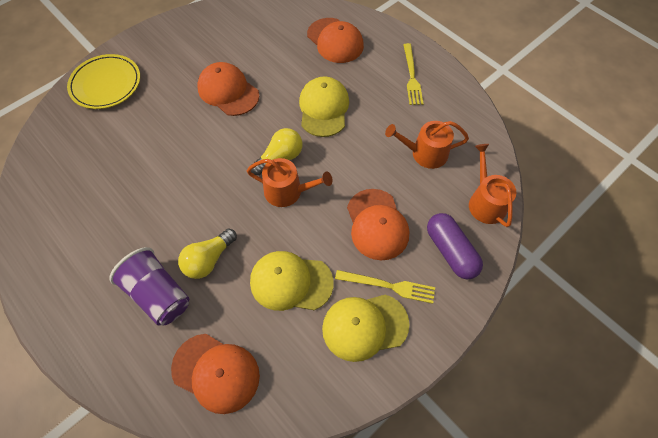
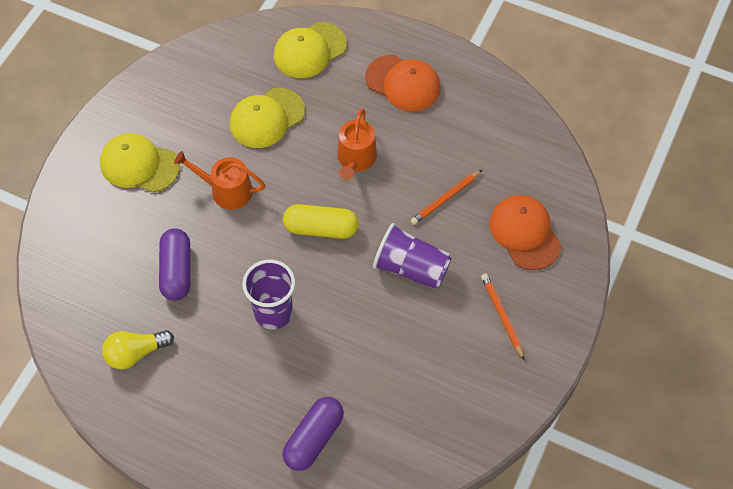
orange cap: 4 -> 2
orange pencil: 0 -> 2
orange watering can: 3 -> 2
purple capsule: 1 -> 2
purple cup: 1 -> 2
yellow capsule: 0 -> 1
yellow fork: 2 -> 0
yellow light bulb: 2 -> 1
yellow plate: 1 -> 0

